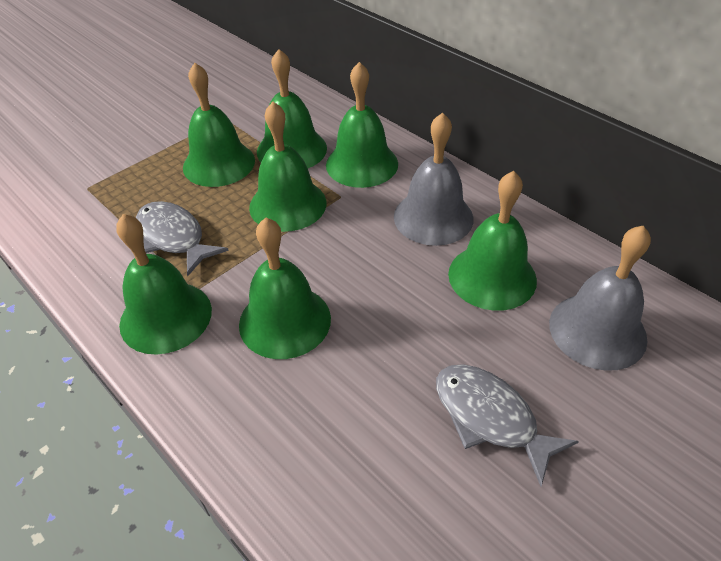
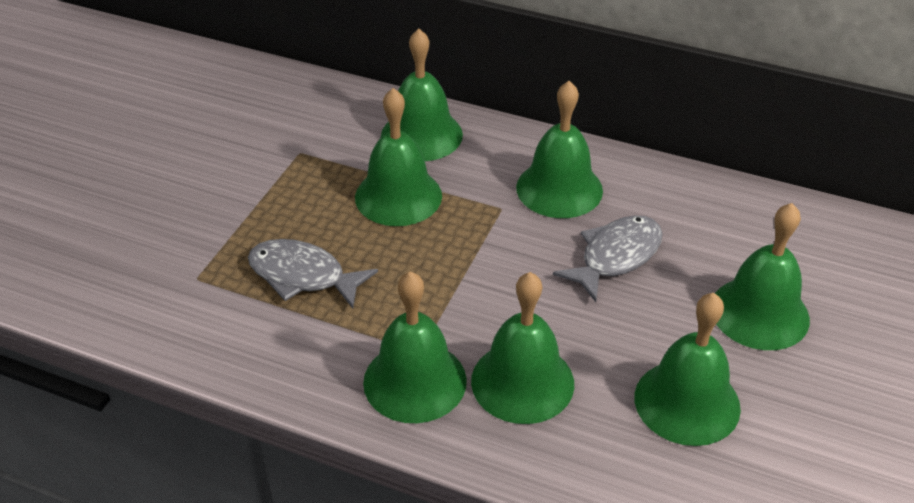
grey bell: 2 -> 0

